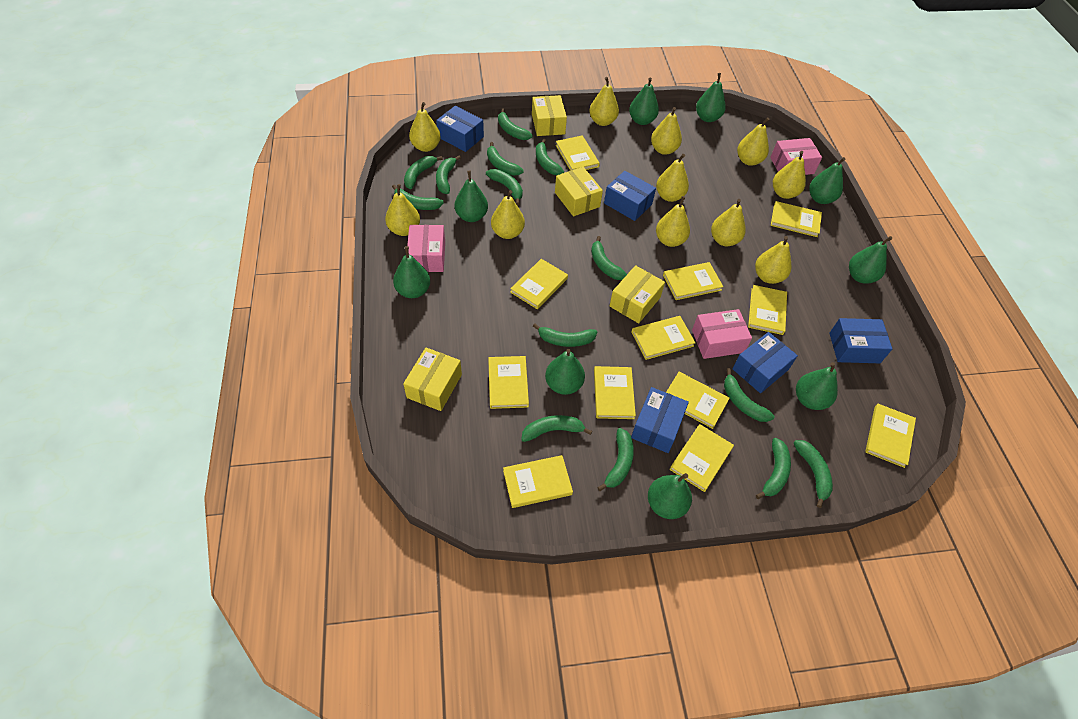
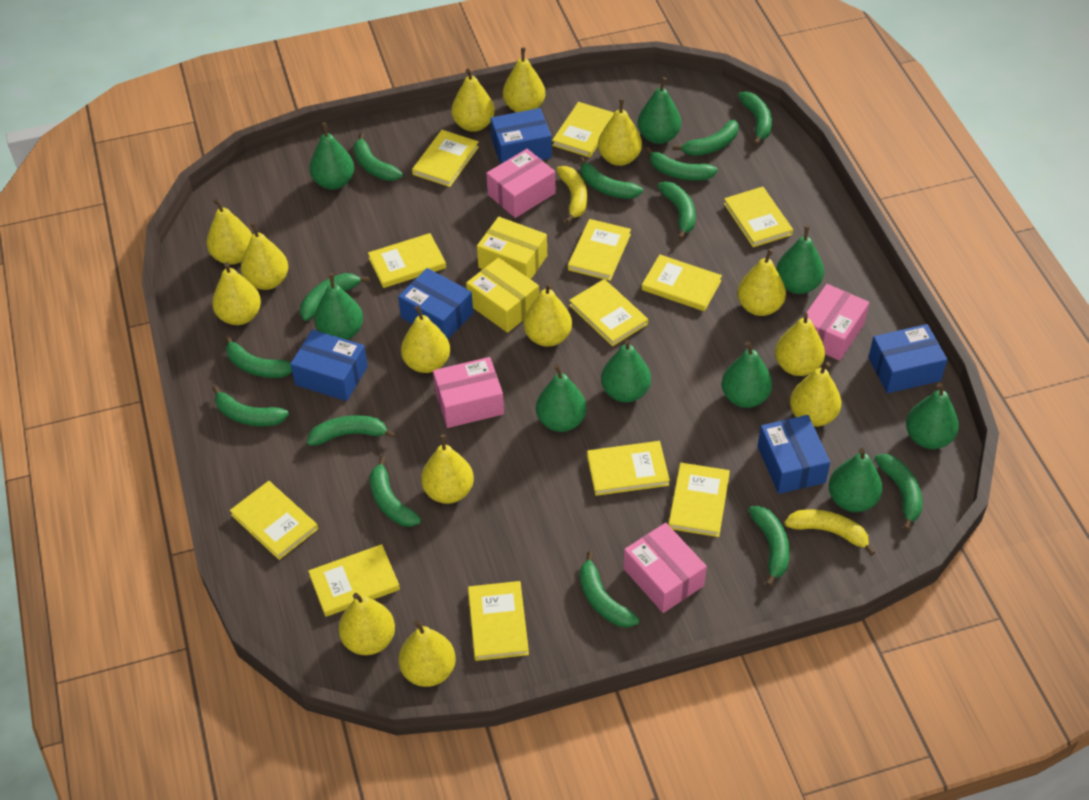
pink box: 3 -> 4
yellow banana: 0 -> 2
yellow box: 4 -> 2
yellow pear: 11 -> 14

